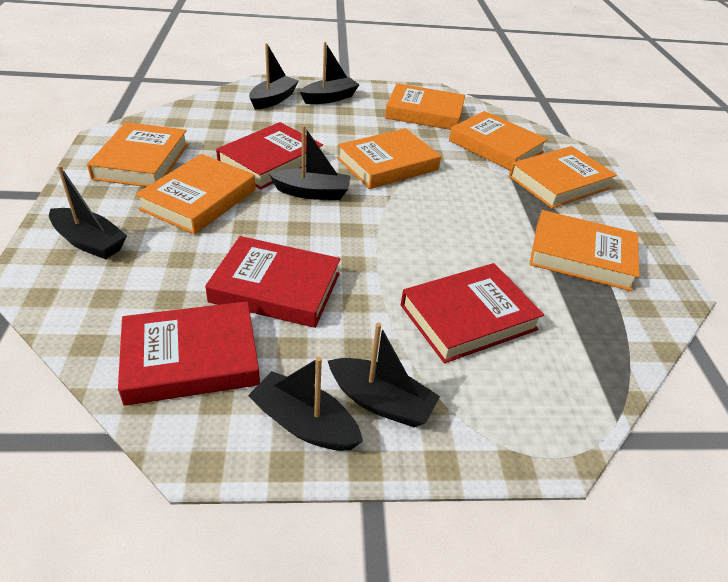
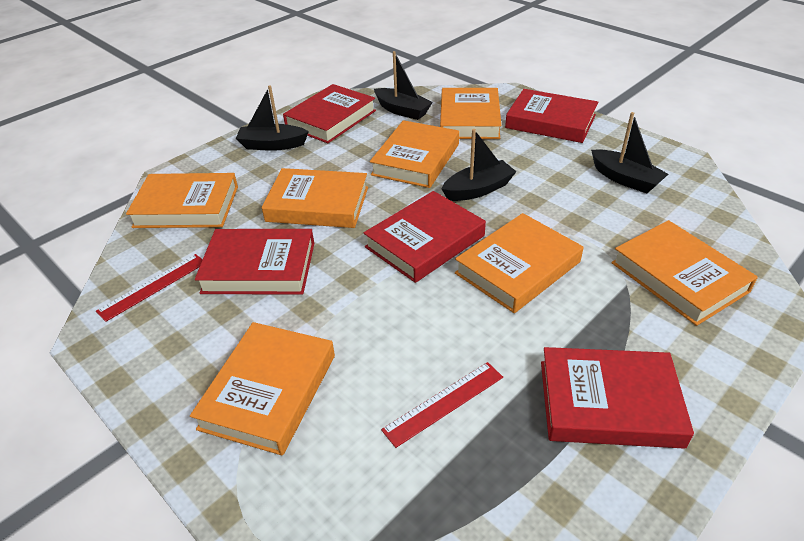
black boat: 6 -> 4
red book: 4 -> 5
red ruler: 0 -> 2

